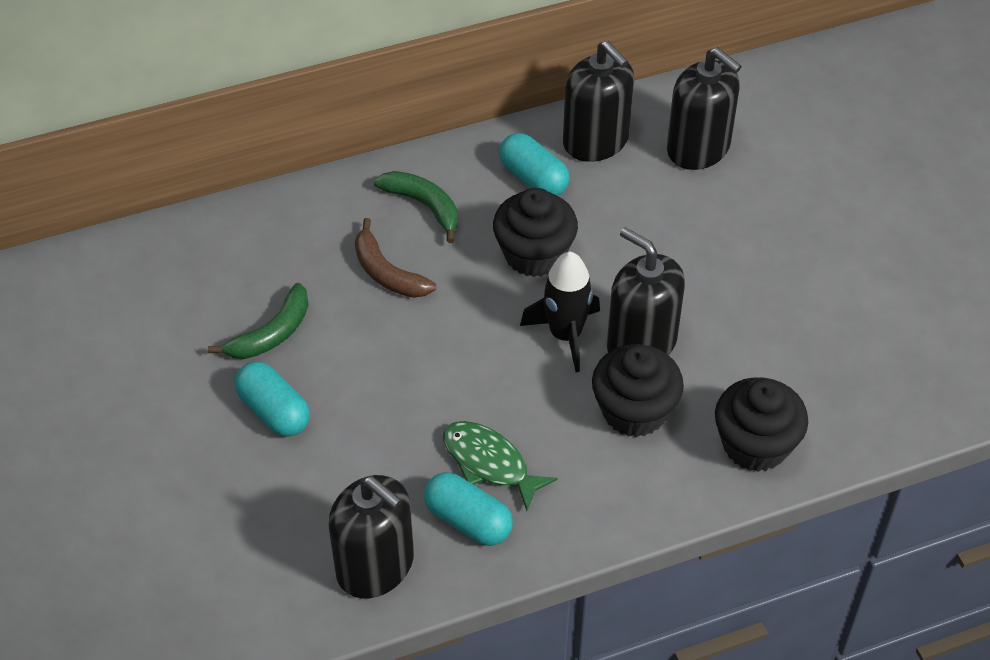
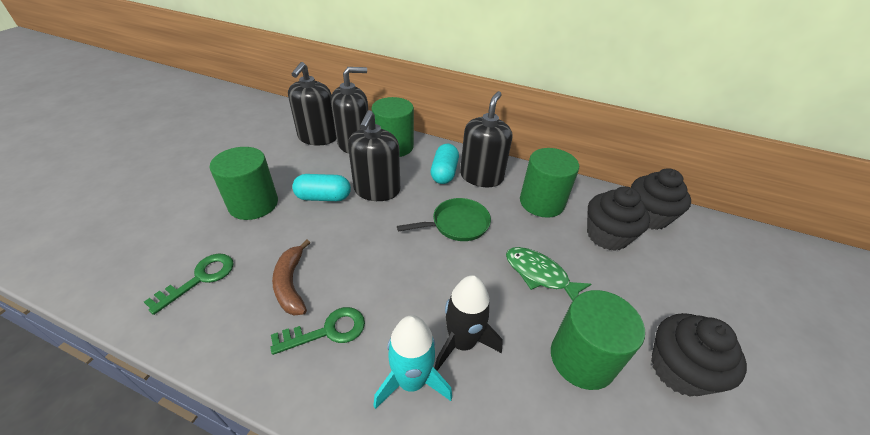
green banana: 2 -> 0
green cylinder: 0 -> 4
green key: 0 -> 2
green pan: 0 -> 1
turquoise capsule: 3 -> 2
turquoise rocket: 0 -> 1

